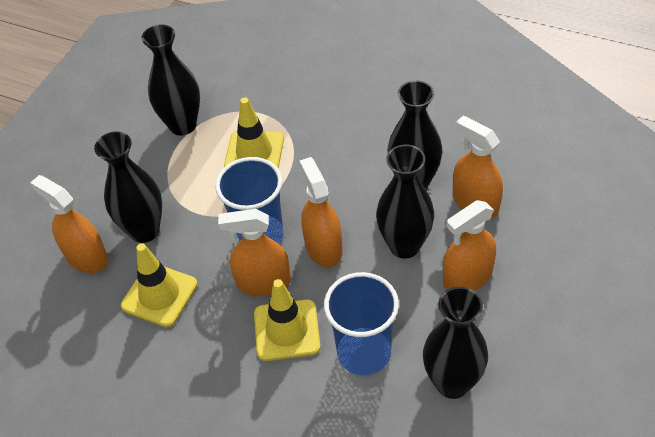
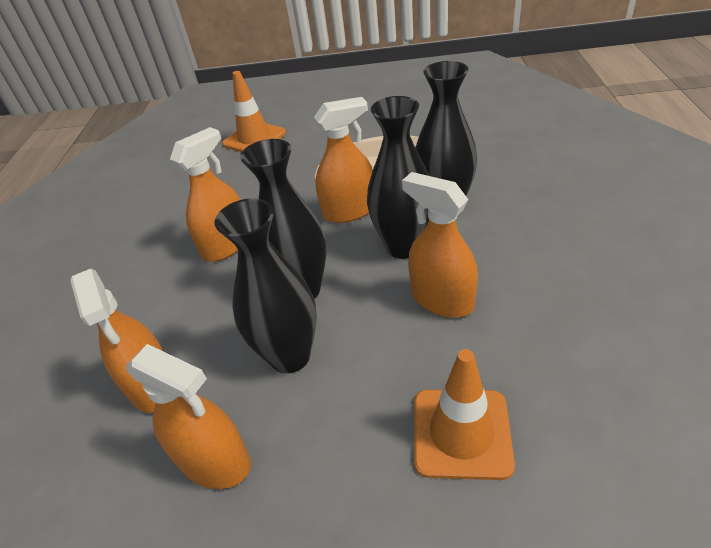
black vase: 5 -> 4
blue cup: 2 -> 0
orange traffic cone: 0 -> 2
yellow traffic cone: 3 -> 0

